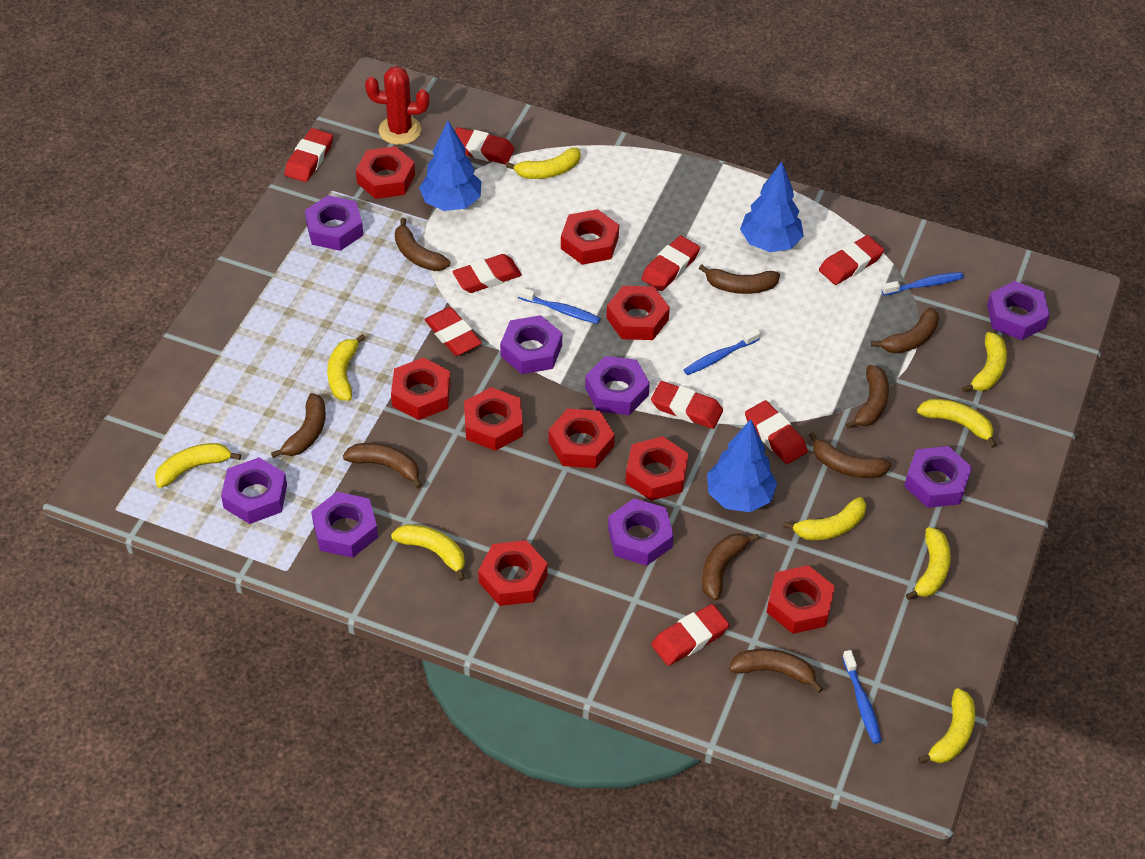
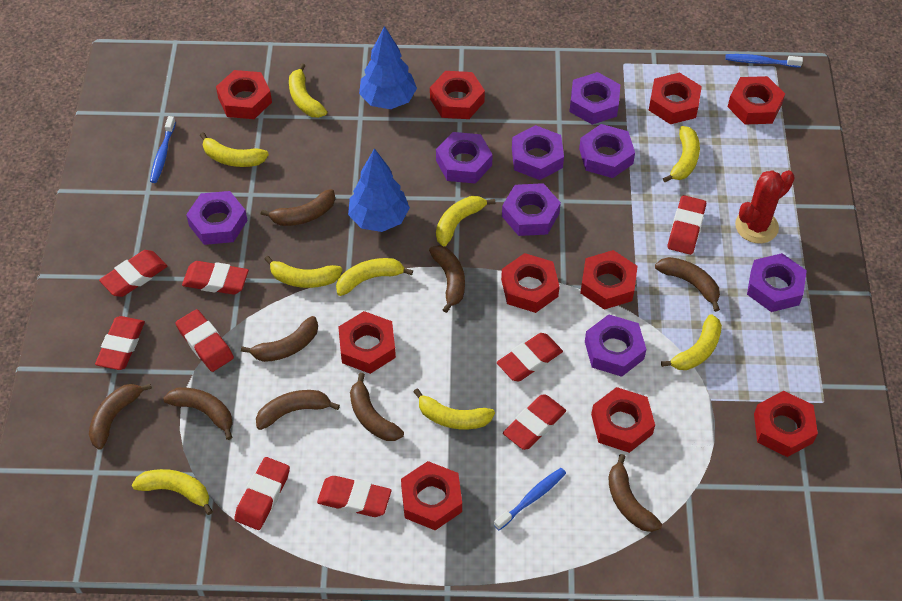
blue toothbrush: 4 -> 3
blue tree: 3 -> 2
red nut: 9 -> 10

